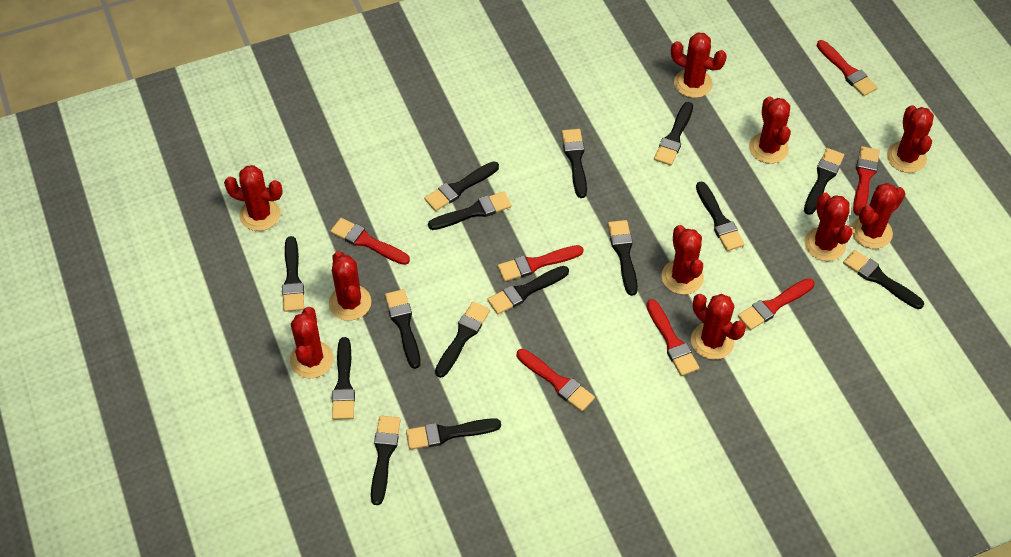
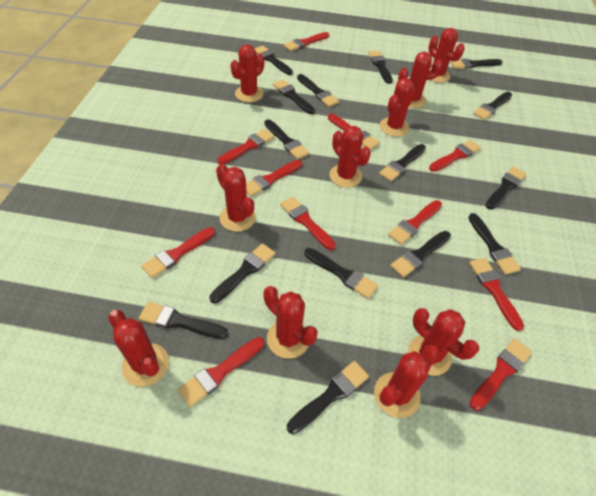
red brush: 7 -> 11

